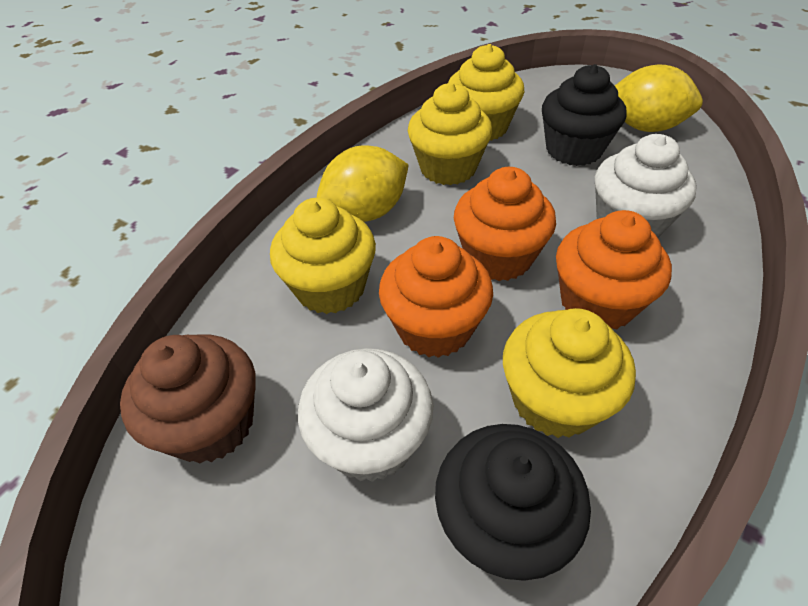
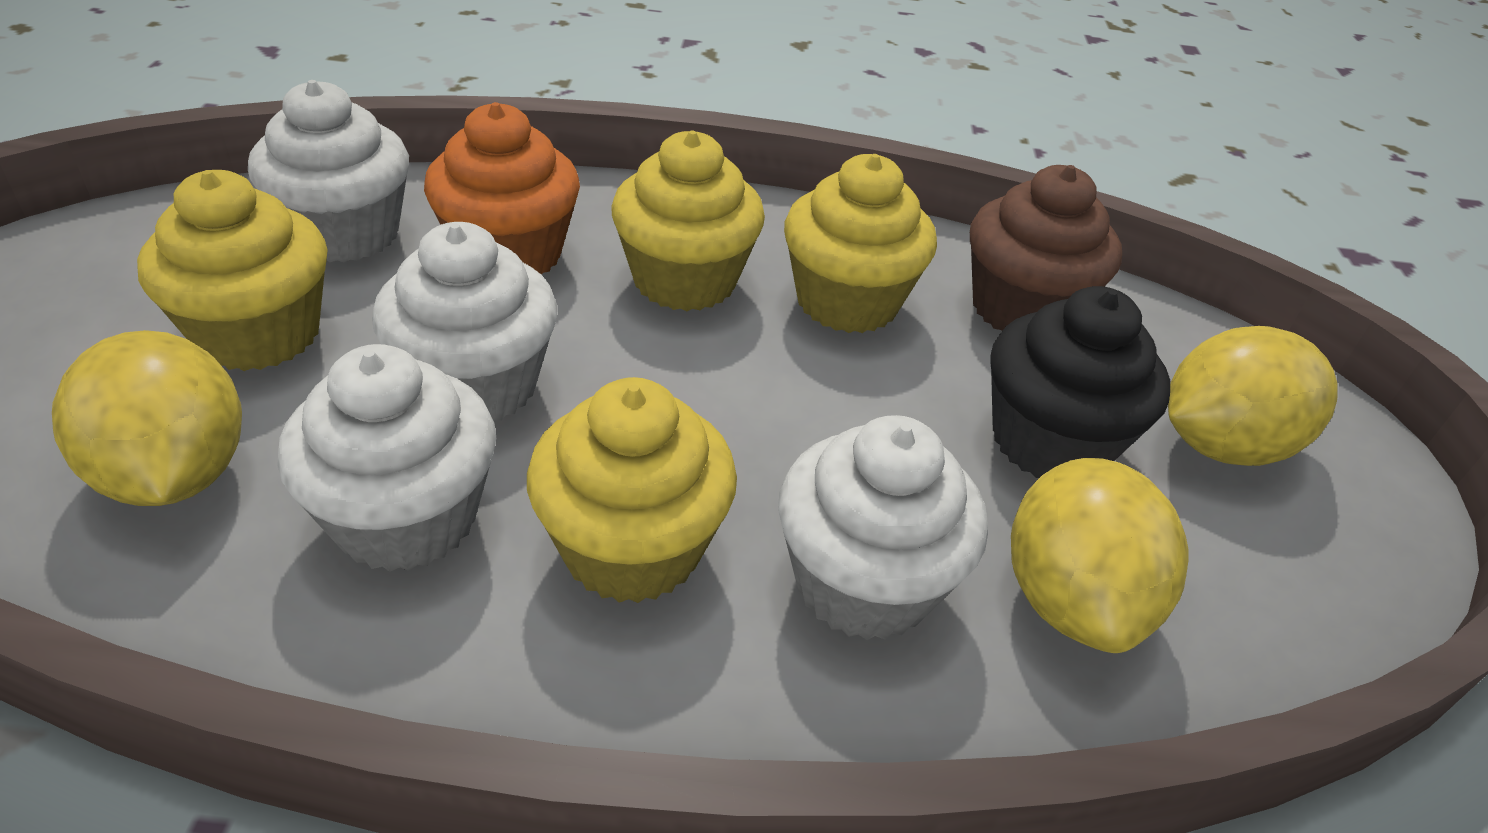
black cupcake: 2 -> 1
orange cupcake: 3 -> 1
white cupcake: 2 -> 4
yellow lemon: 2 -> 3

